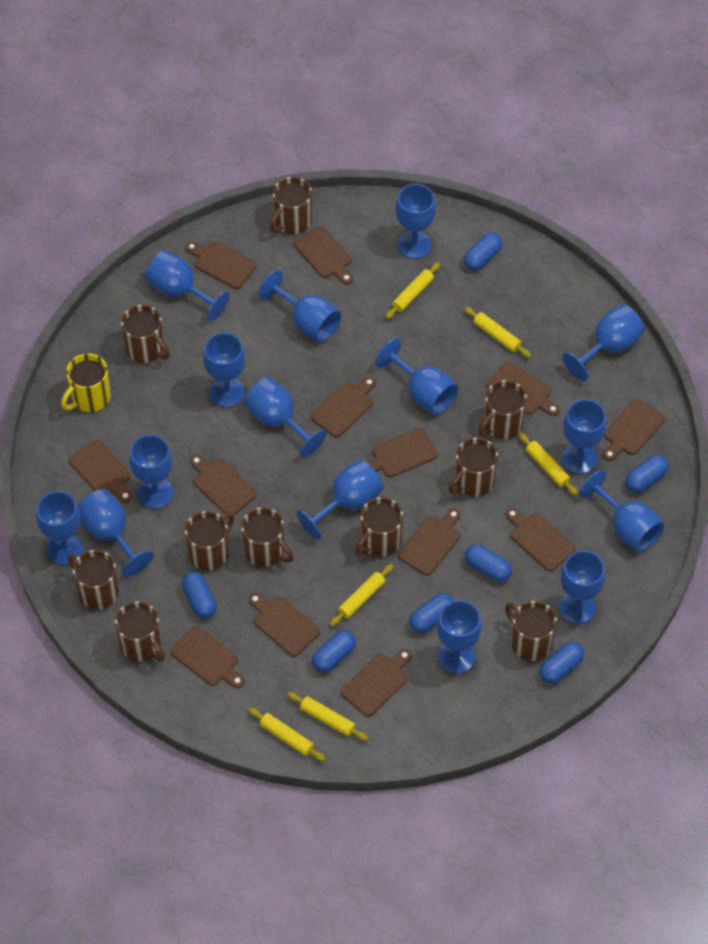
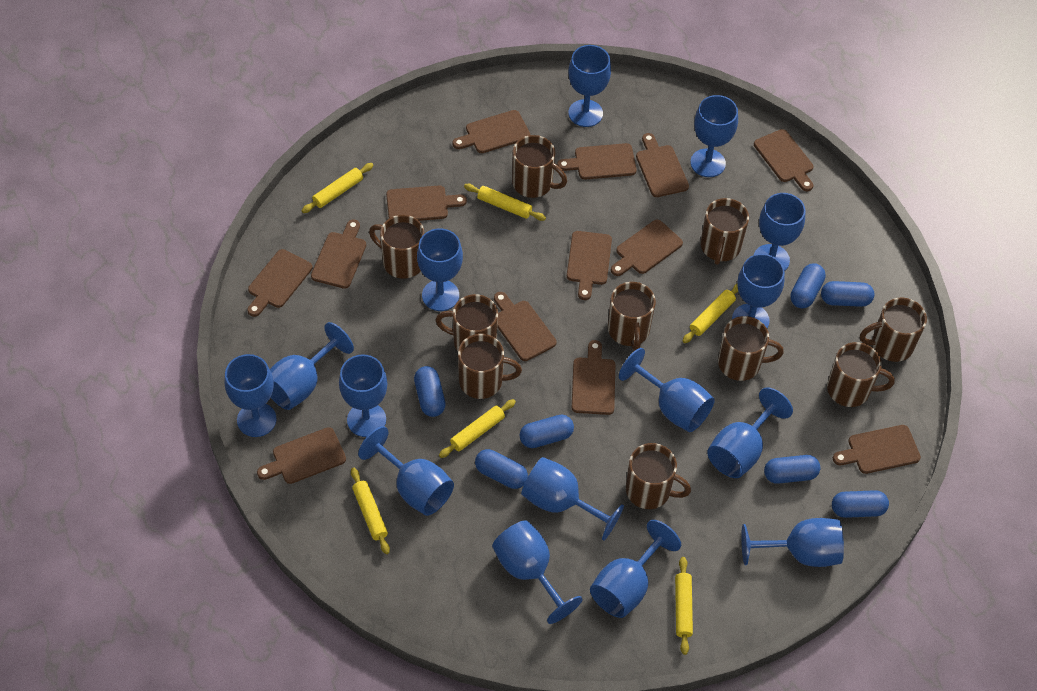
yellow mug: 1 -> 0

